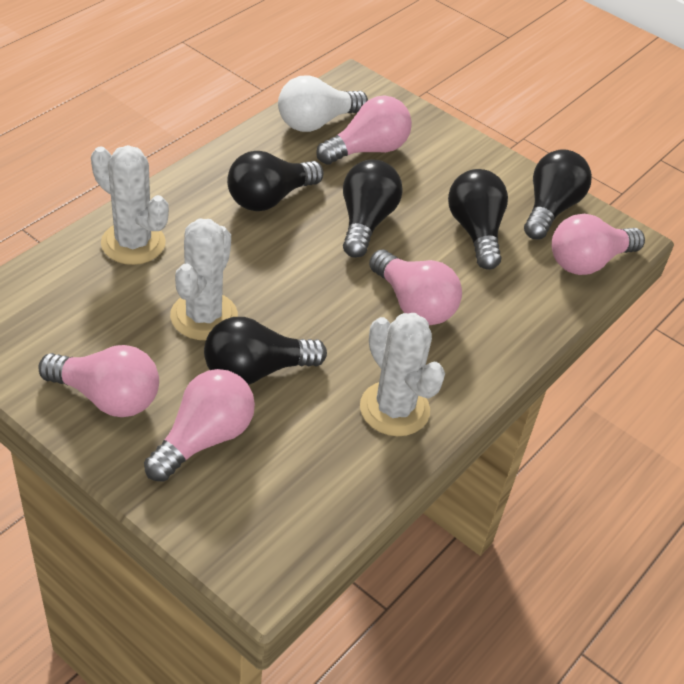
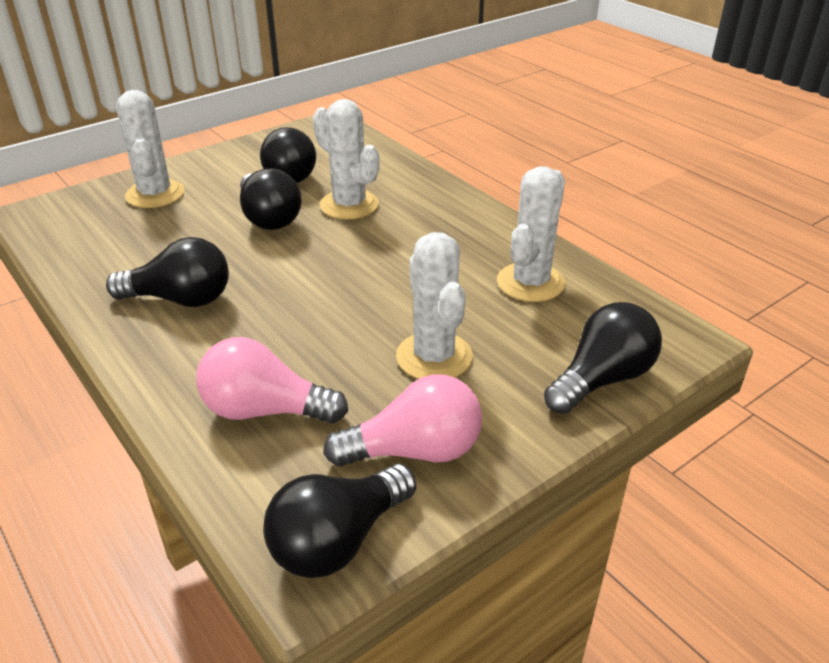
pink light bulb: 5 -> 2
white cactus: 3 -> 4
white light bulb: 1 -> 0

